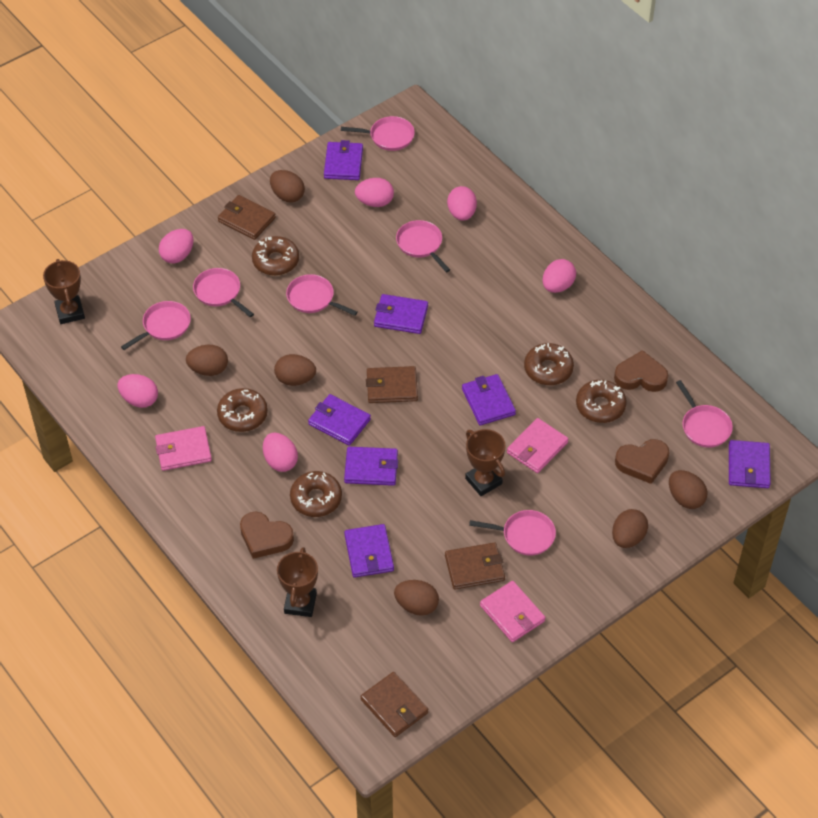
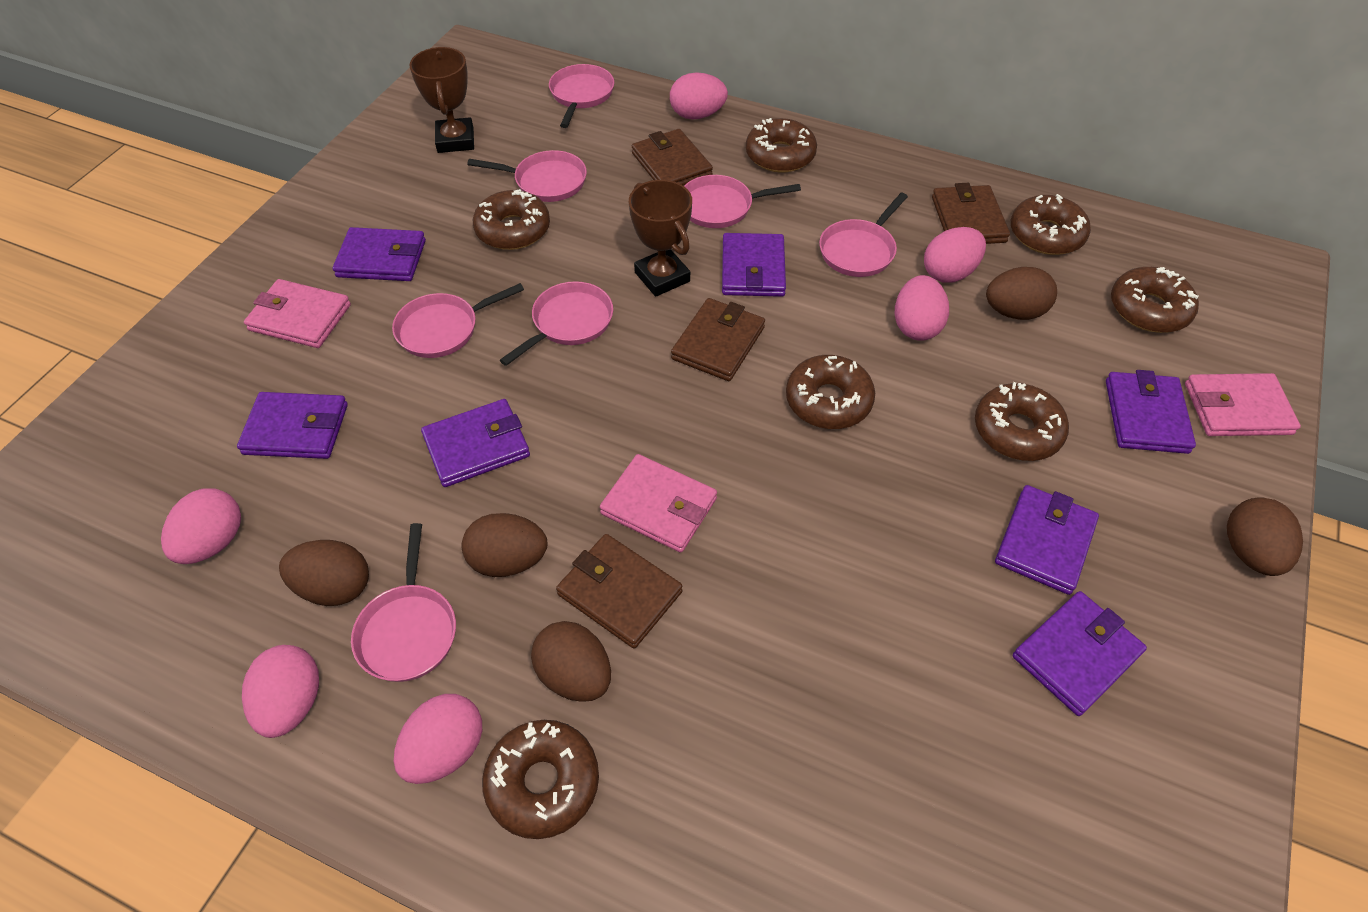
brown donut: 5 -> 7
brown egg: 6 -> 5
brown heart: 3 -> 0
brown trophy: 3 -> 2

